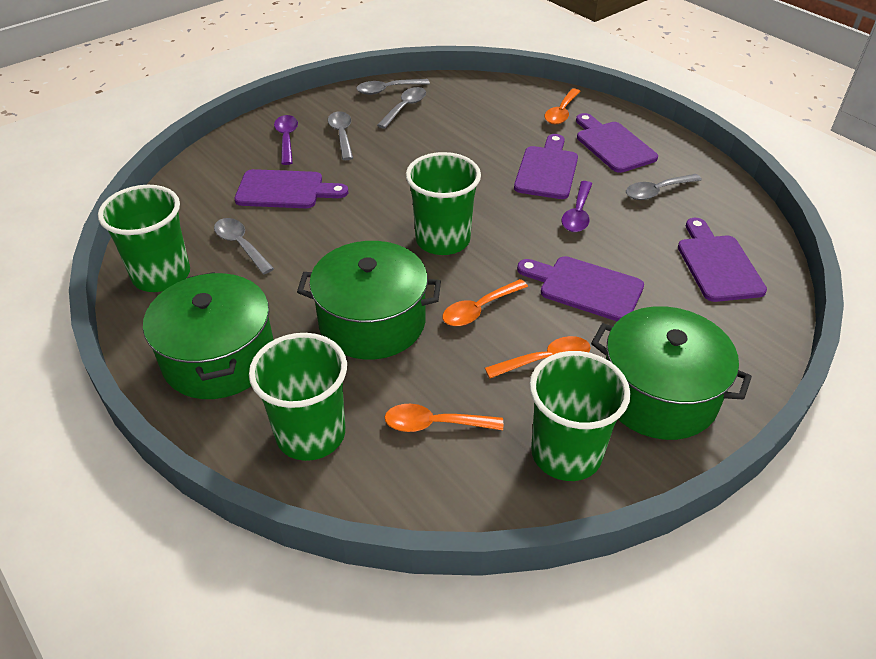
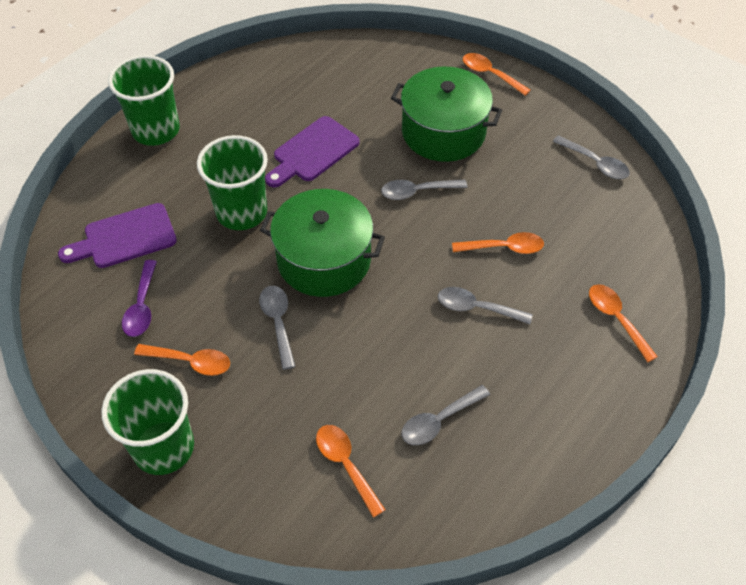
green cup: 4 -> 3
green pot: 3 -> 2
orange spoon: 4 -> 5
purple cutting board: 5 -> 2
purple spoon: 2 -> 1

